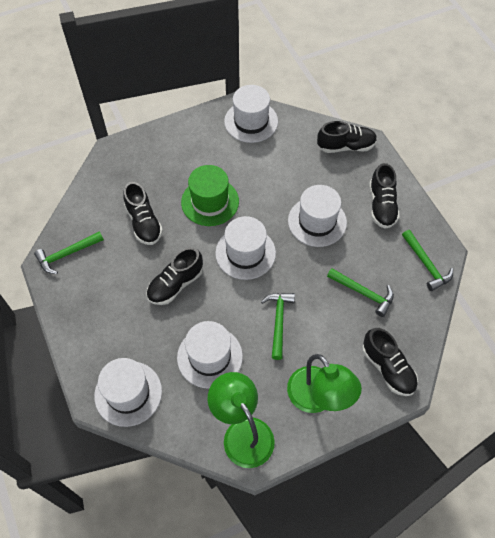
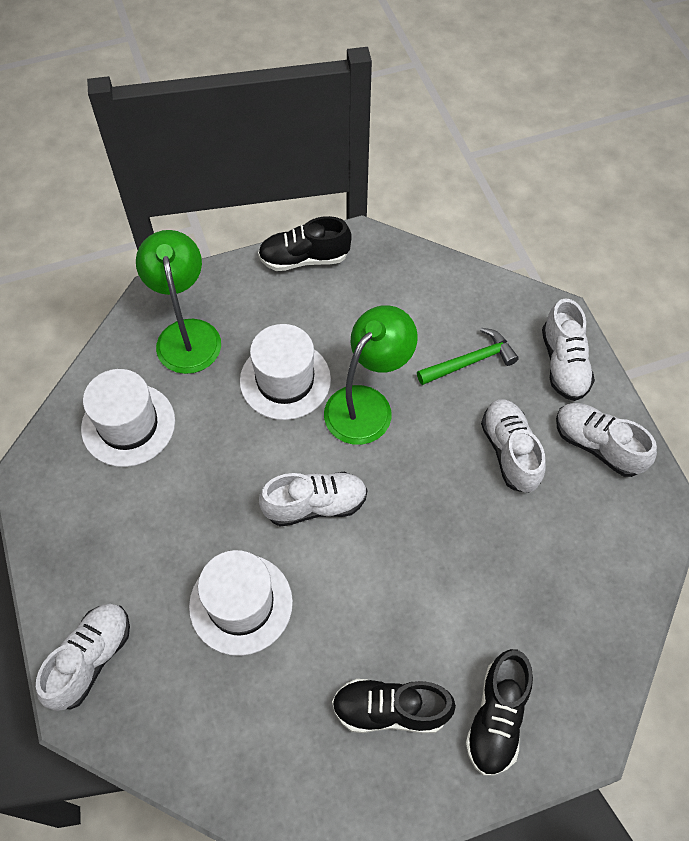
black shoe: 5 -> 3
green hammer: 4 -> 1
green hat: 1 -> 0
white hat: 5 -> 3
white shoe: 0 -> 5

